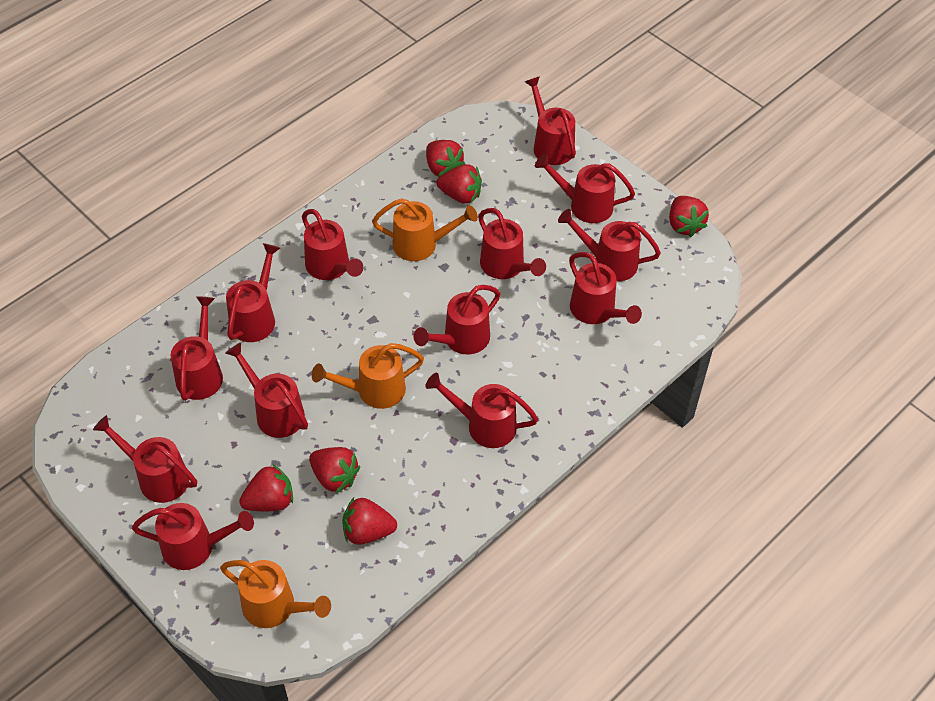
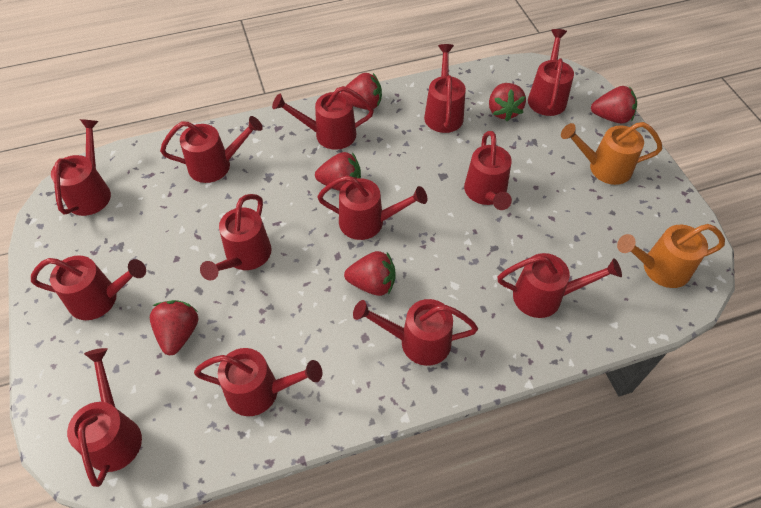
orange watering can: 3 -> 2

